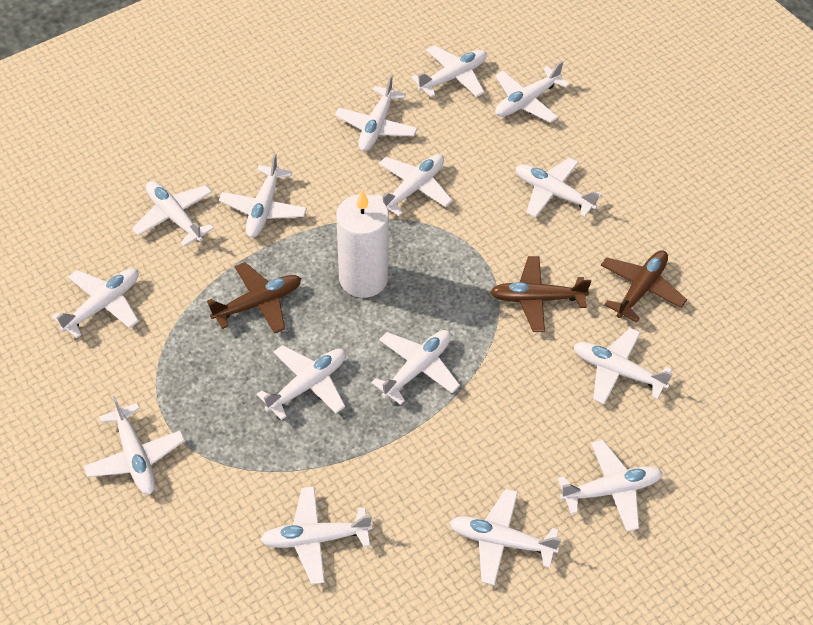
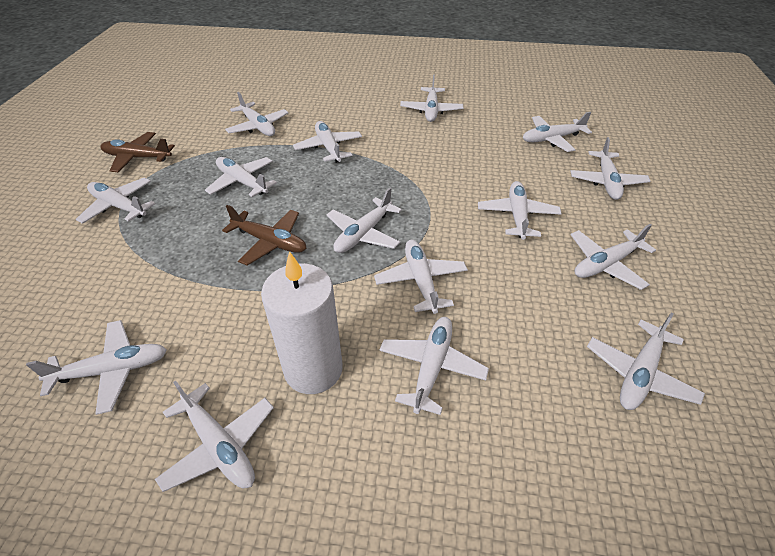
brown plane: 3 -> 2

